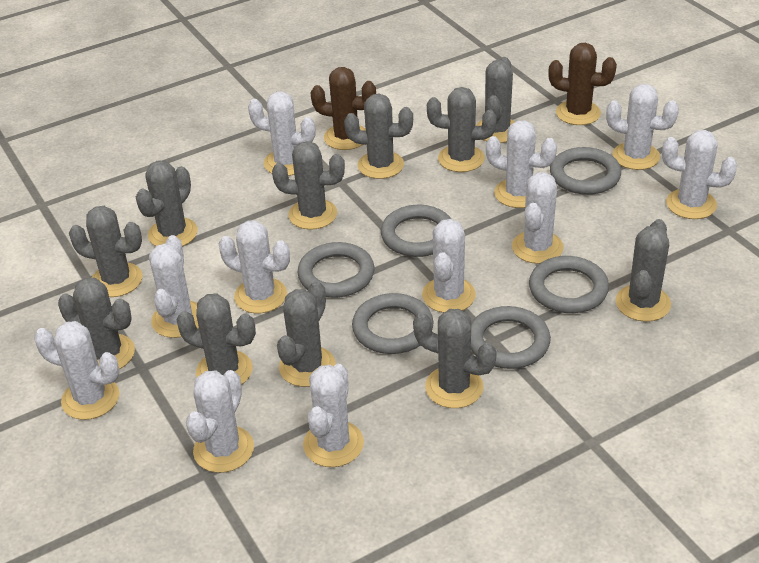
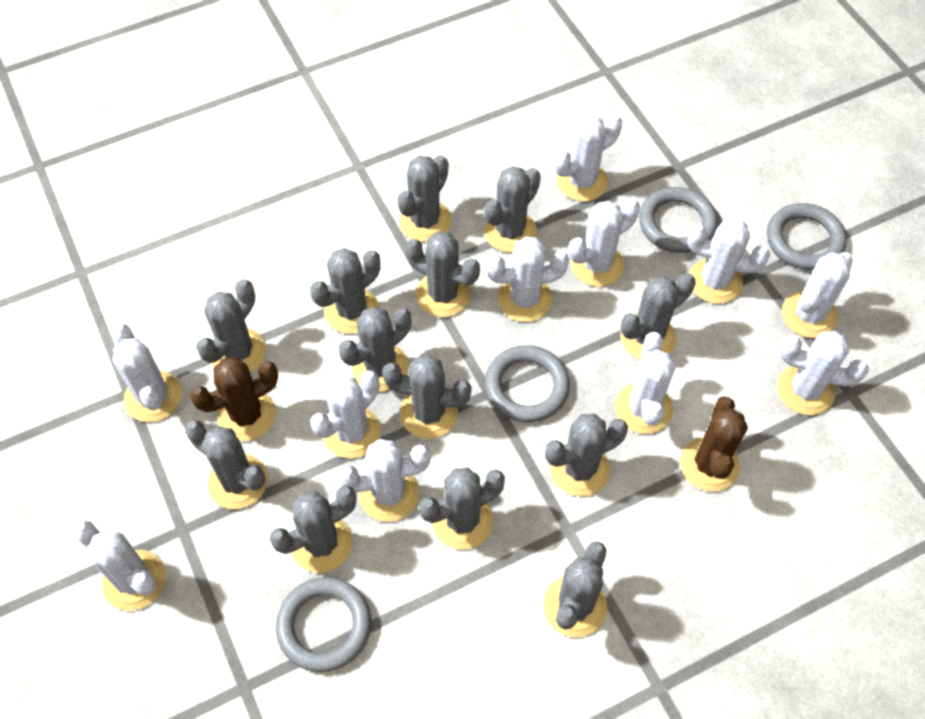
grey cactus: 11 -> 13
grey ring: 6 -> 4

